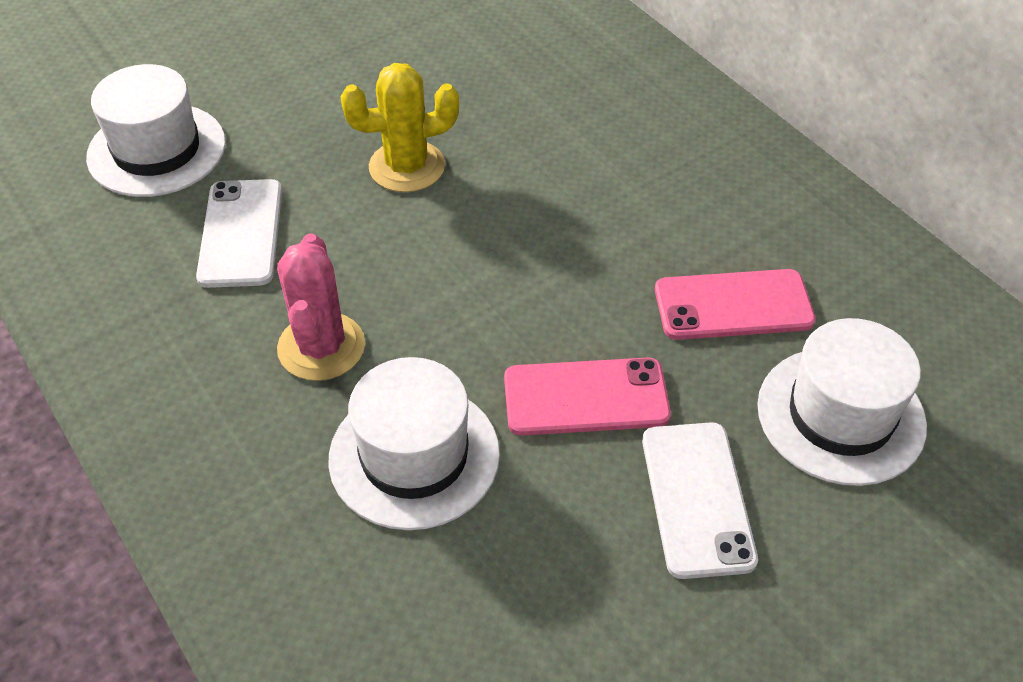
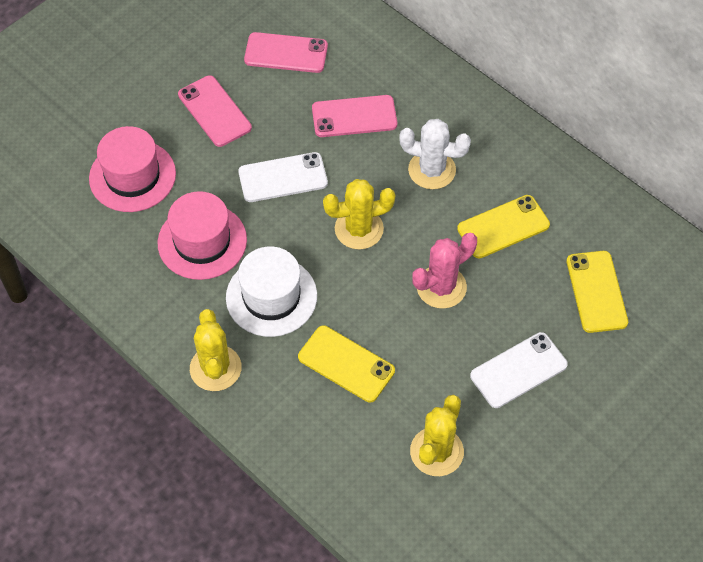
pink hat: 0 -> 2
pink phone: 2 -> 3
white cactus: 0 -> 1
white hat: 3 -> 1
yellow cactus: 1 -> 3
yellow phone: 0 -> 3

